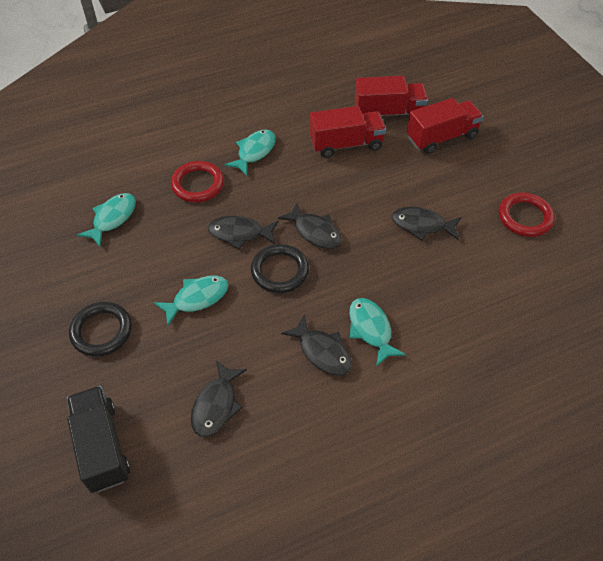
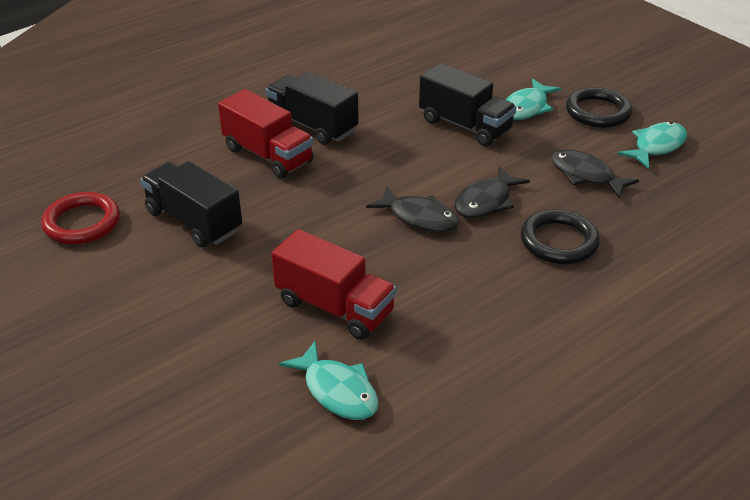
black fish: 5 -> 3
black truck: 1 -> 3
red ring: 2 -> 1
red truck: 3 -> 2
turquoise fish: 4 -> 3

